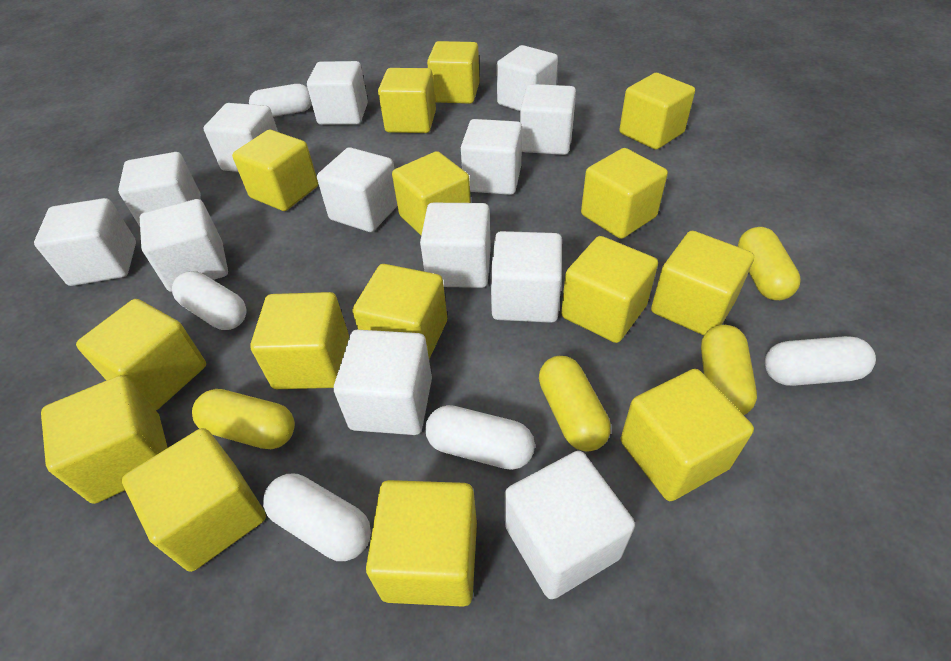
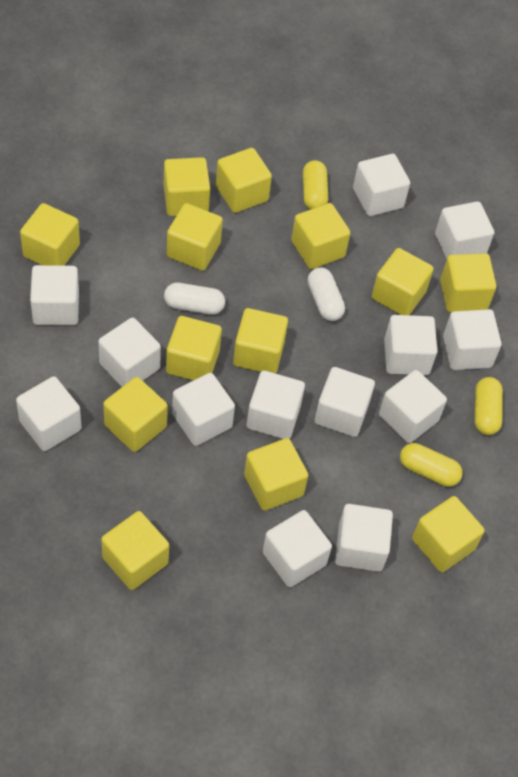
white capsule: 5 -> 2
yellow capsule: 4 -> 3
yellow cube: 15 -> 13

